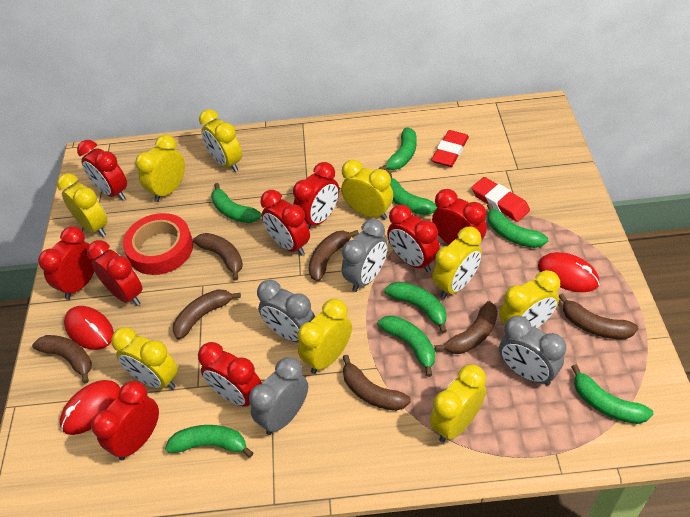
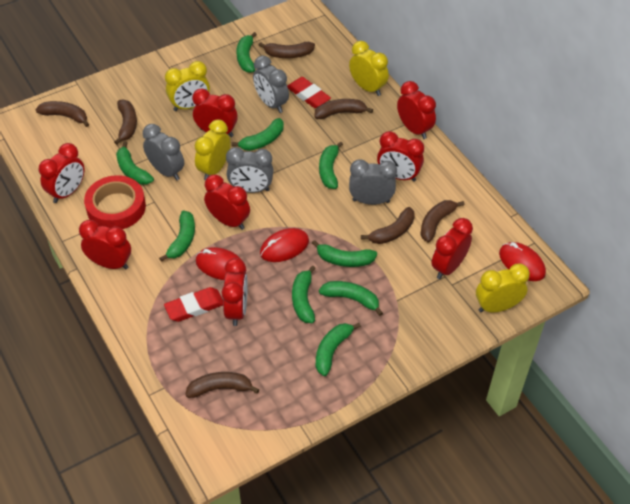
green banana: 8 -> 9
red clock: 9 -> 8
yellow clock: 9 -> 4

